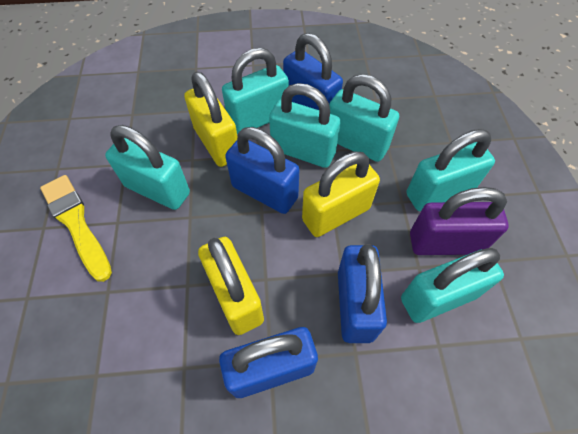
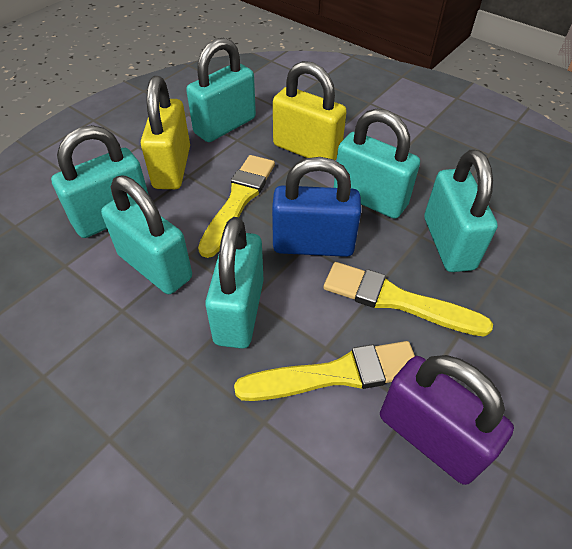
blue padlock: 4 -> 1
yellow brush: 1 -> 3
yellow padlock: 3 -> 2

